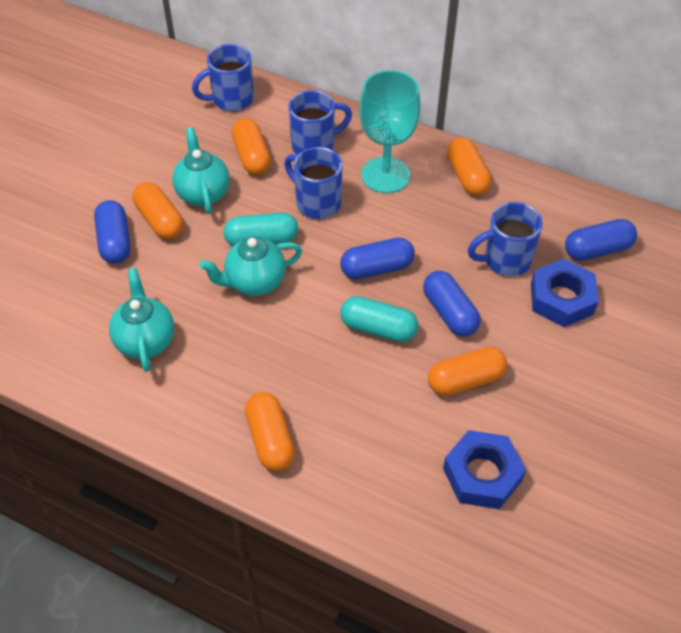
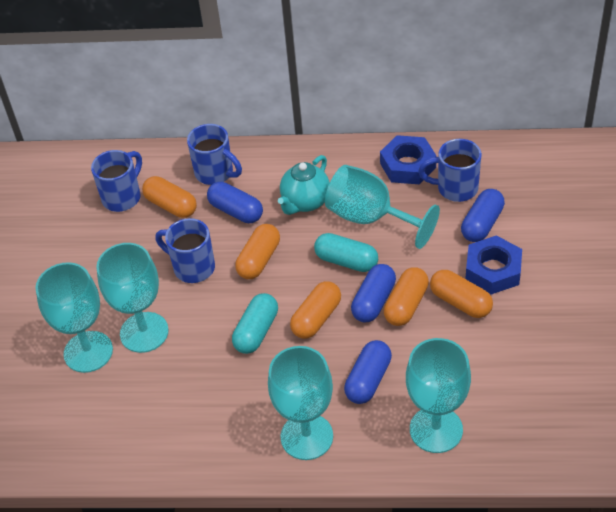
turquoise goblet: 1 -> 5
turquoise teapot: 3 -> 1

